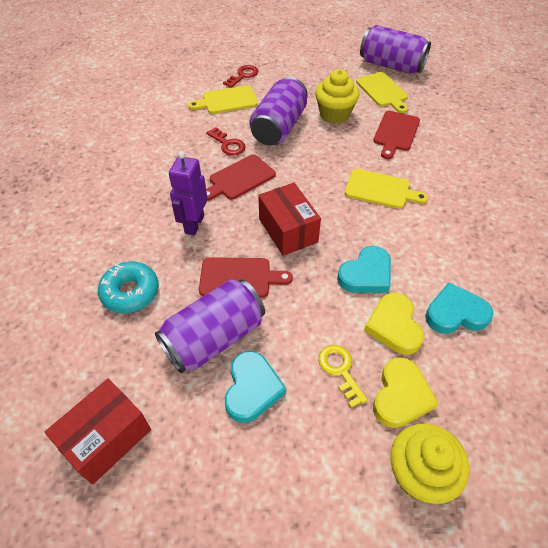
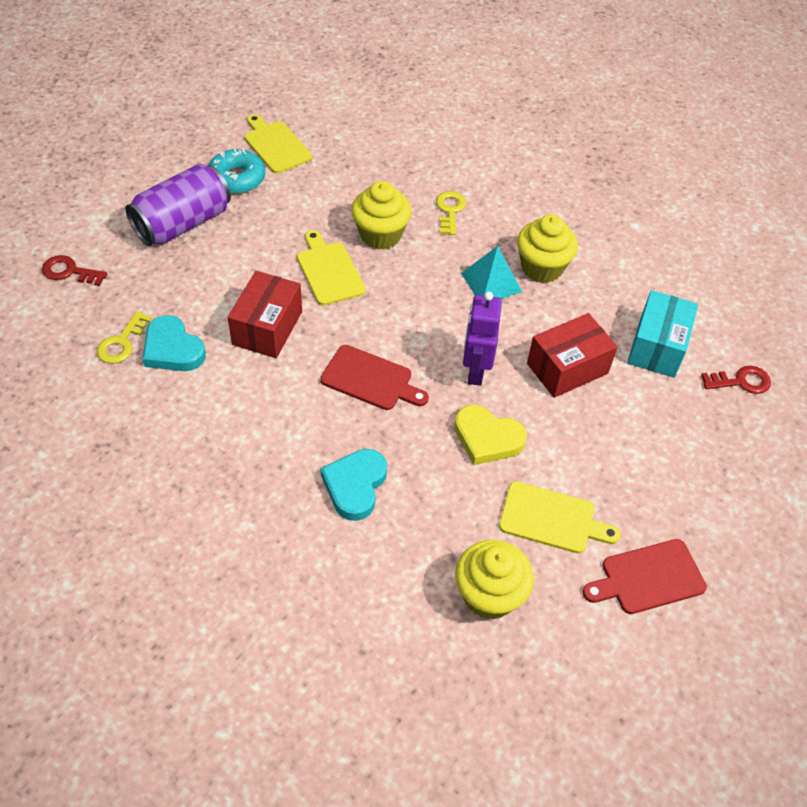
purple can: 3 -> 1
red cutting board: 3 -> 2
turquoise box: 0 -> 1
turquoise heart: 3 -> 2
turquoise pyramid: 0 -> 1
yellow cupcake: 2 -> 3
yellow heart: 2 -> 1
yellow key: 1 -> 2

